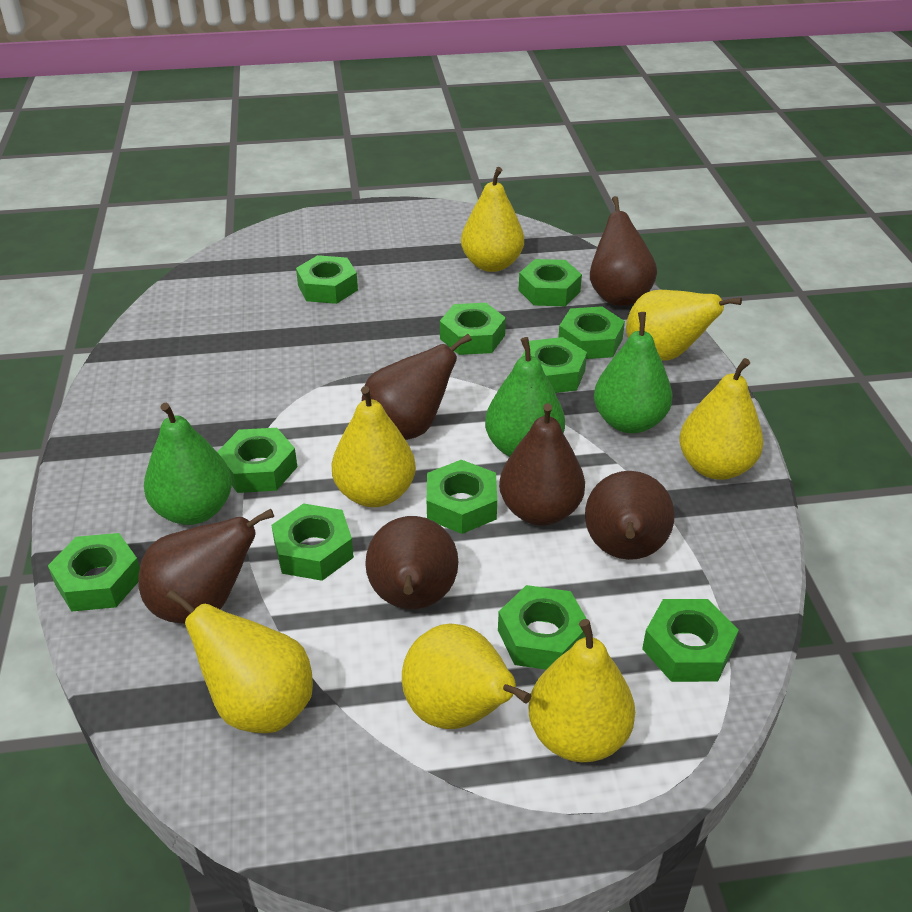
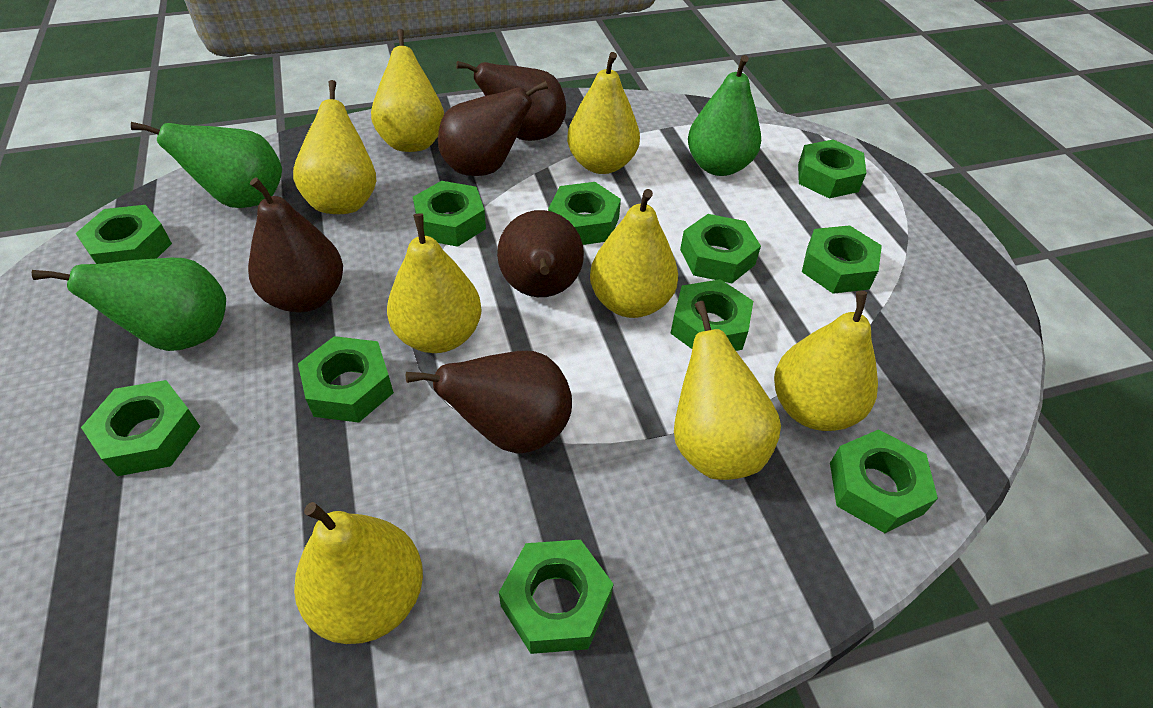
brown pear: 6 -> 5
yellow pear: 7 -> 8

